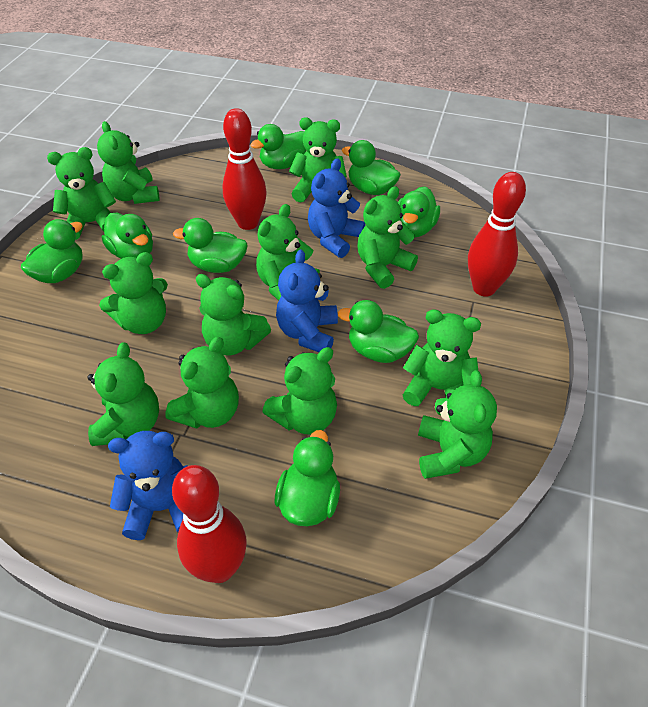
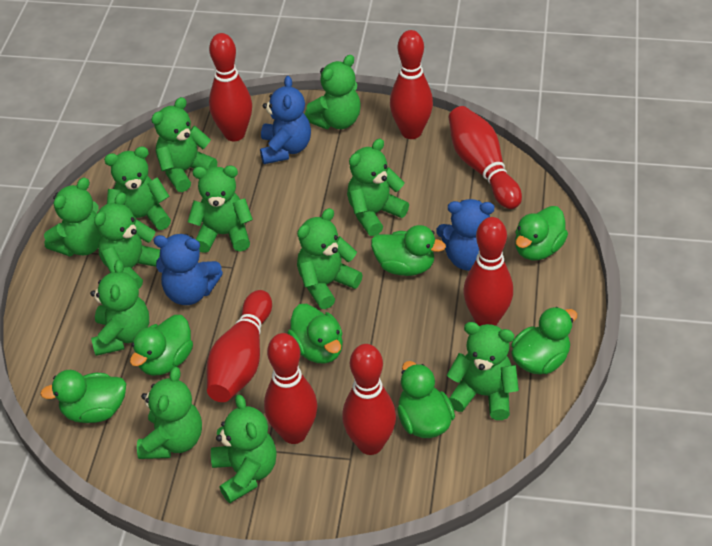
green duck: 8 -> 7
red bowling pin: 3 -> 7

